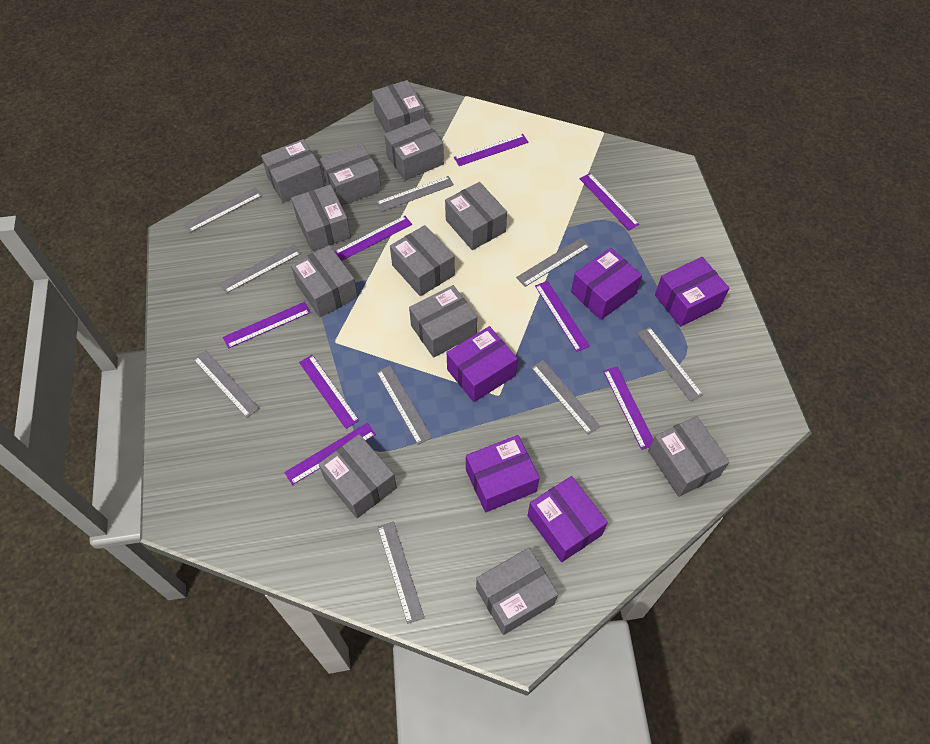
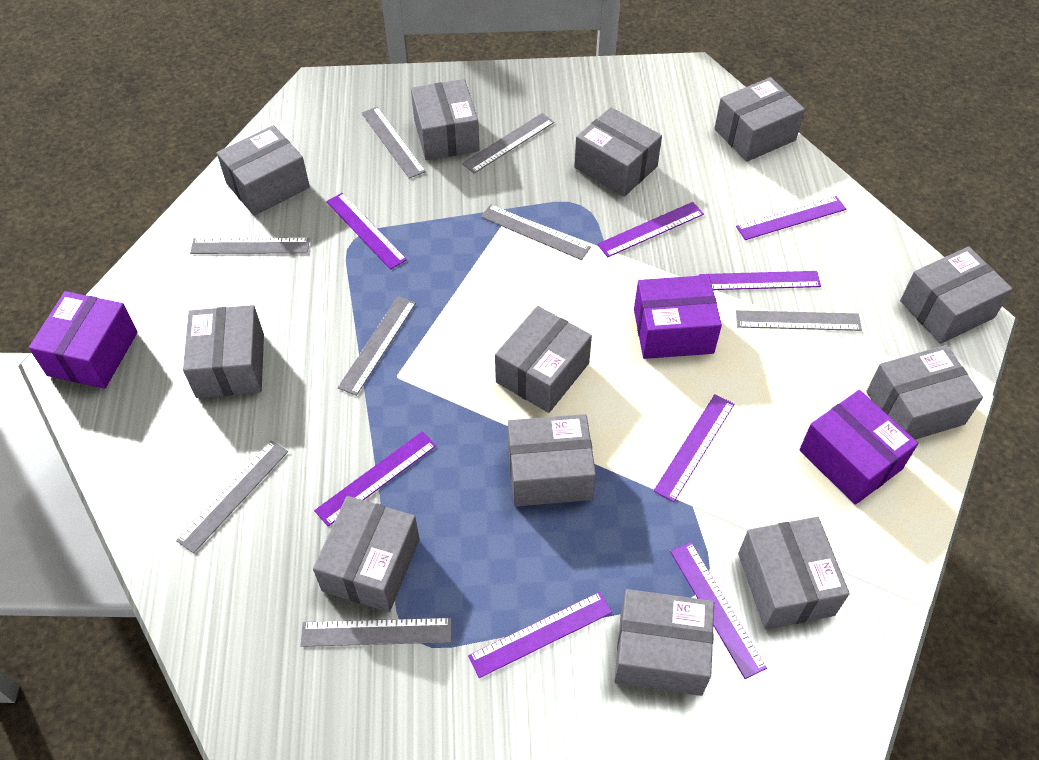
grey ruler: 9 -> 8
purple box: 5 -> 3

